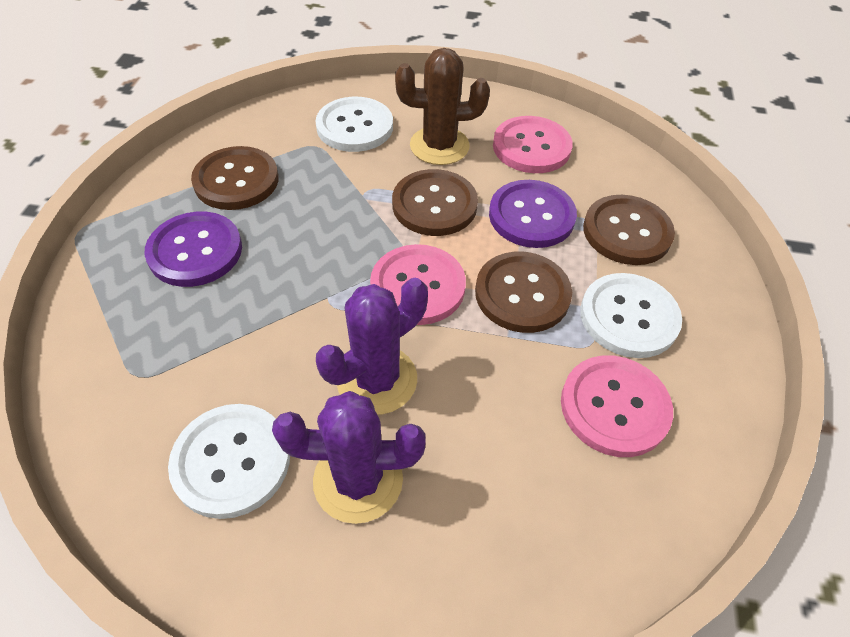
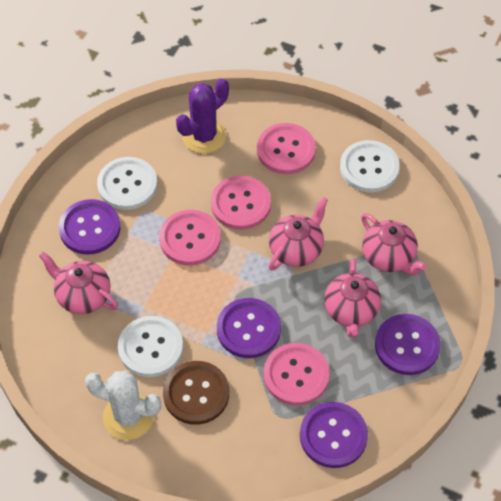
brown button: 4 -> 1
brown cactus: 1 -> 0
pink button: 3 -> 4
pink teapot: 0 -> 4
purple button: 2 -> 4
purple cactus: 2 -> 1
white cactus: 0 -> 1

